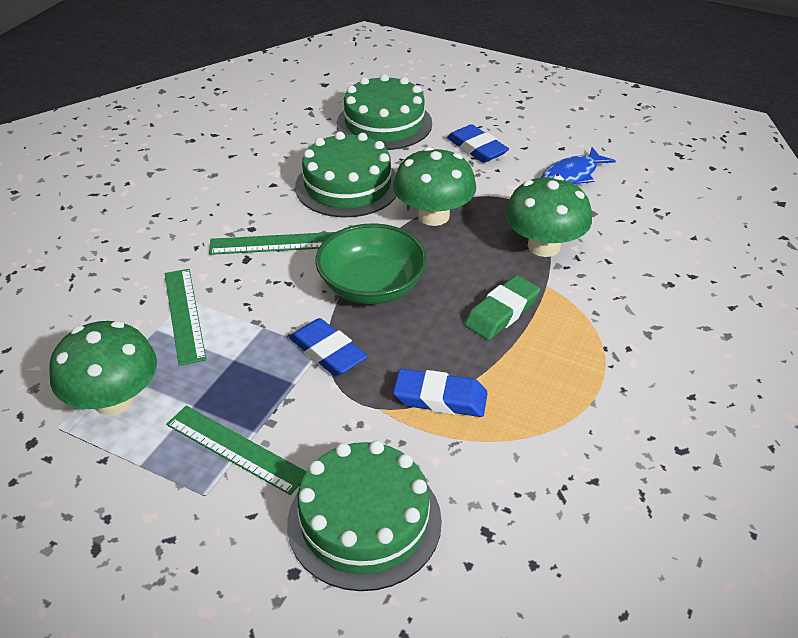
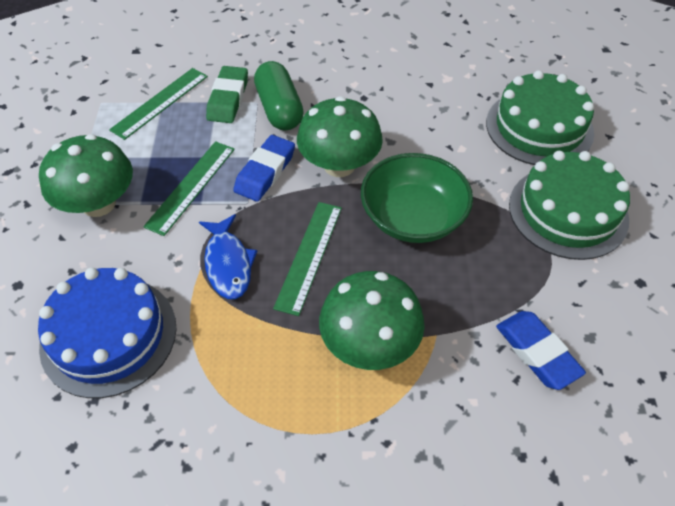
blue cake: 0 -> 1
blue eraser: 3 -> 2
green cake: 3 -> 2
green capsule: 0 -> 1

